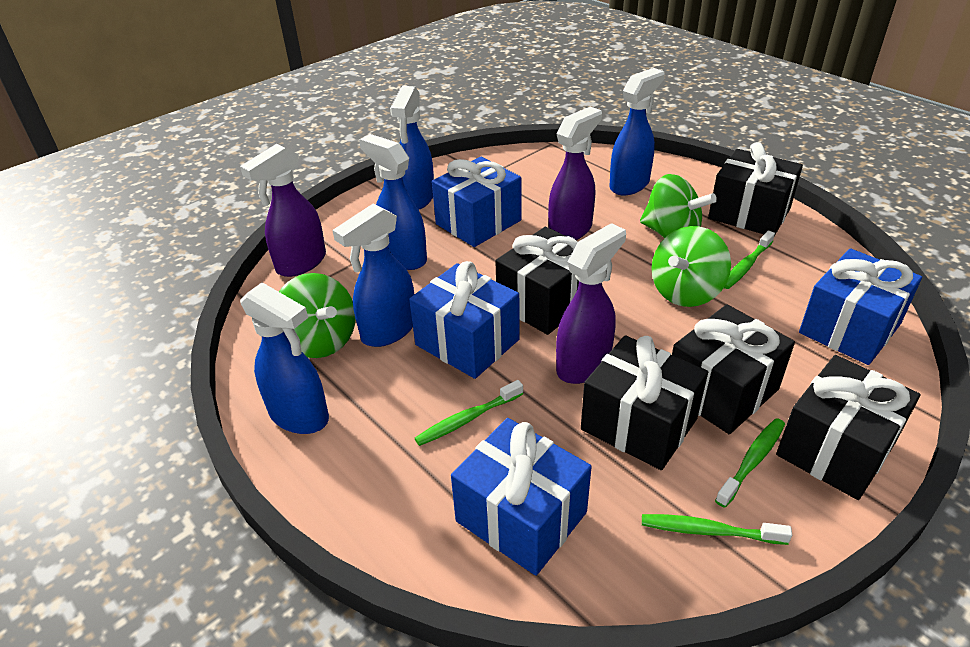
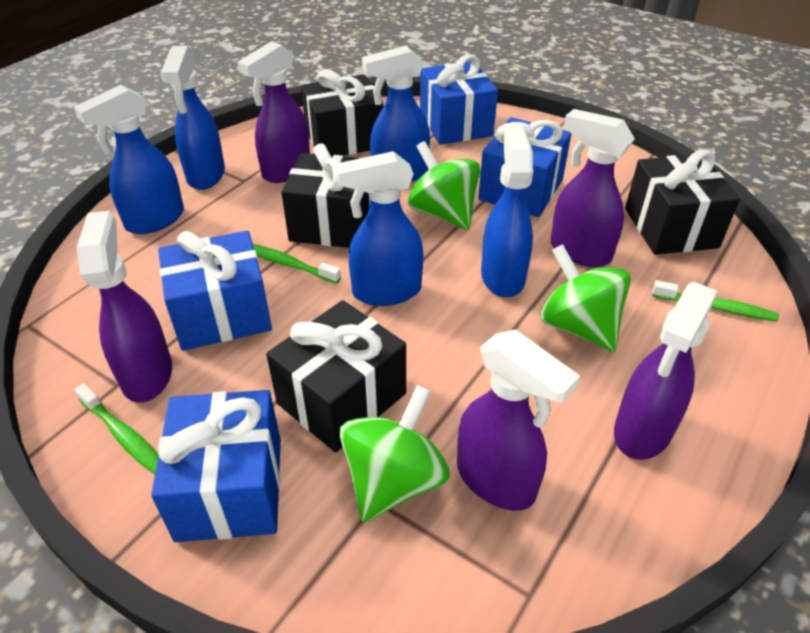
black gift: 5 -> 4
green toothbrush: 4 -> 3
purple spray bottle: 3 -> 5

